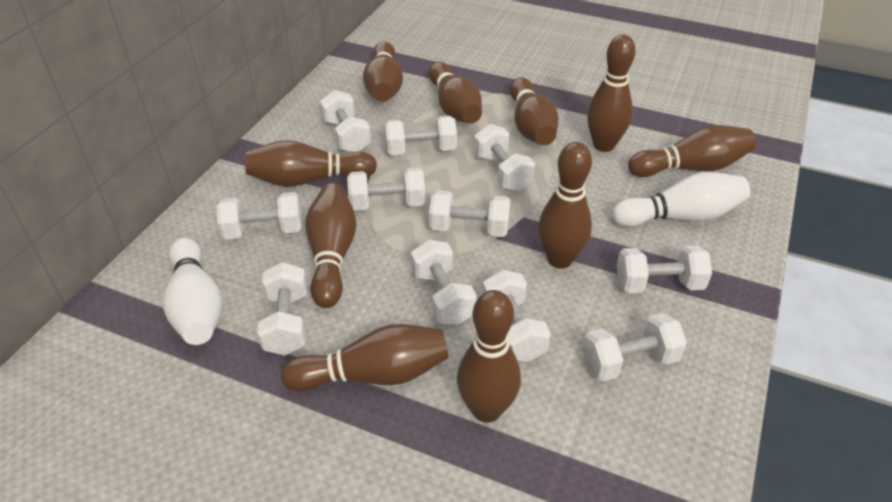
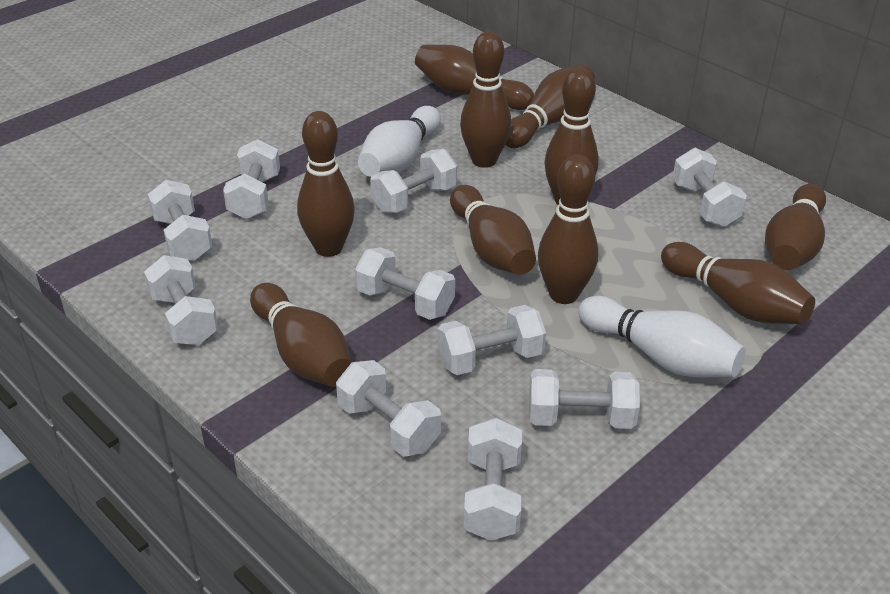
white dumbbell: 11 -> 10

